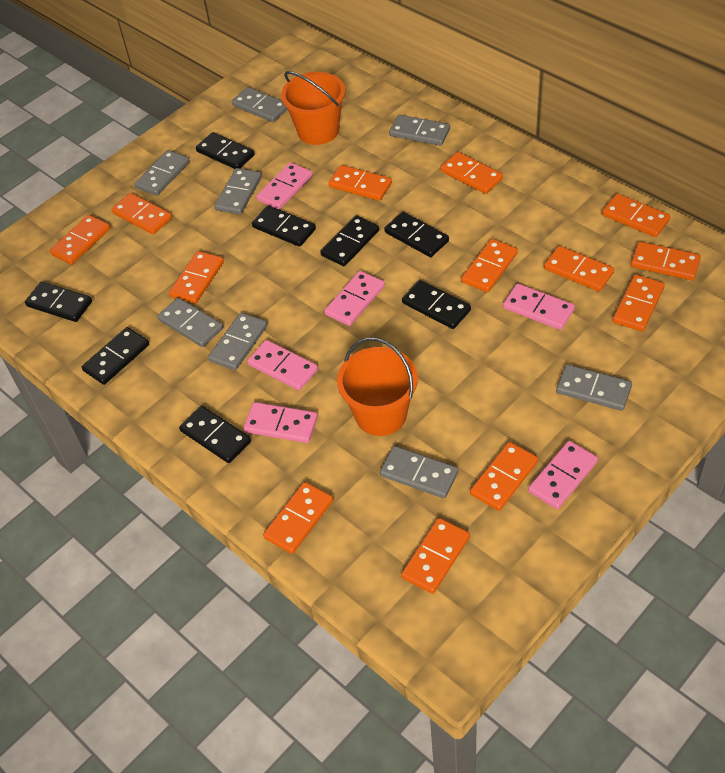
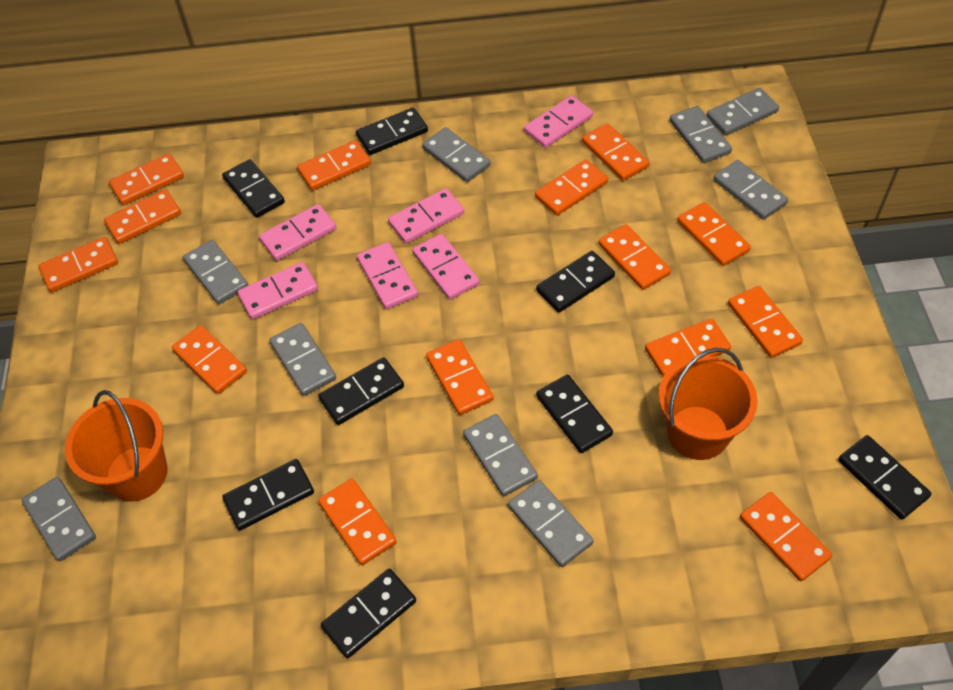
grey domino: 8 -> 9
orange domino: 13 -> 14

